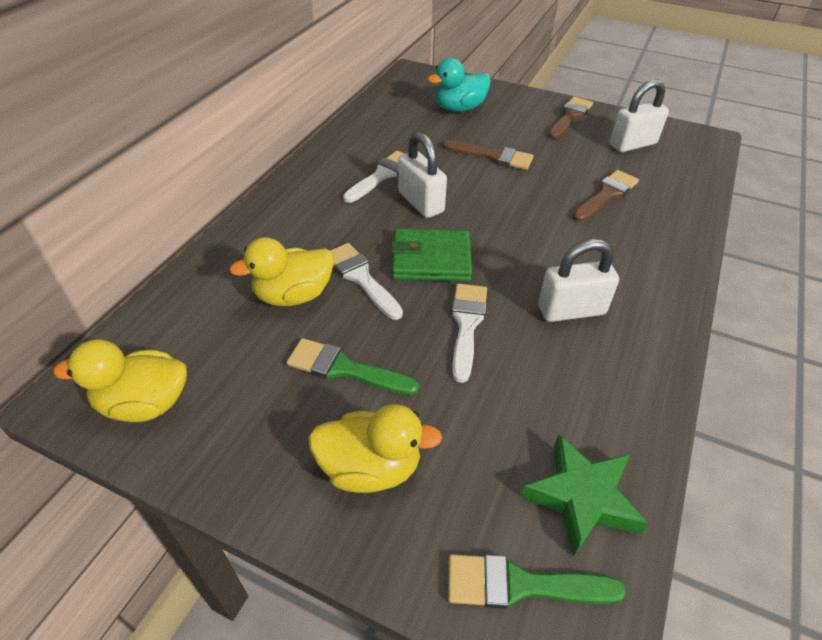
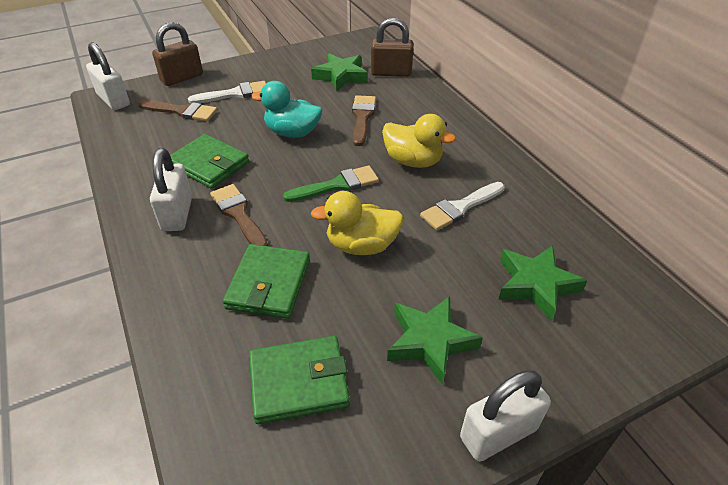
brown padlock: 0 -> 2
green brush: 2 -> 1
green star: 1 -> 3
green wallet: 1 -> 3
white brush: 3 -> 2
yellow duck: 3 -> 2

